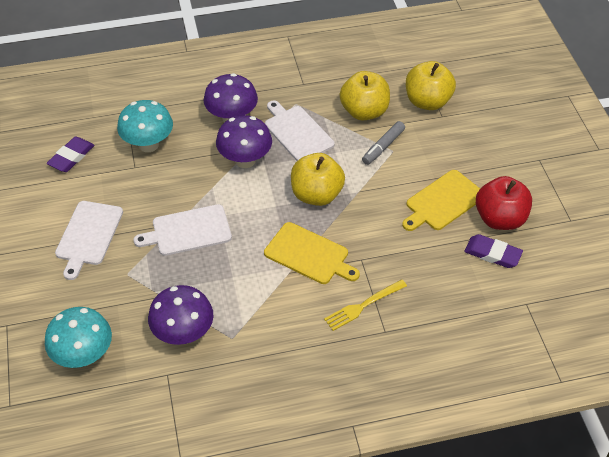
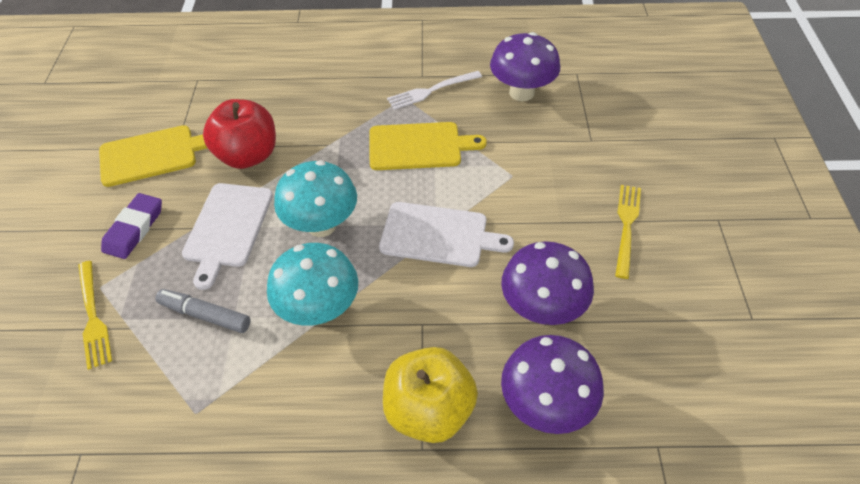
purple eraser: 2 -> 1
white cutting board: 3 -> 2
white fork: 0 -> 1
yellow apple: 3 -> 1
yellow fork: 1 -> 2

